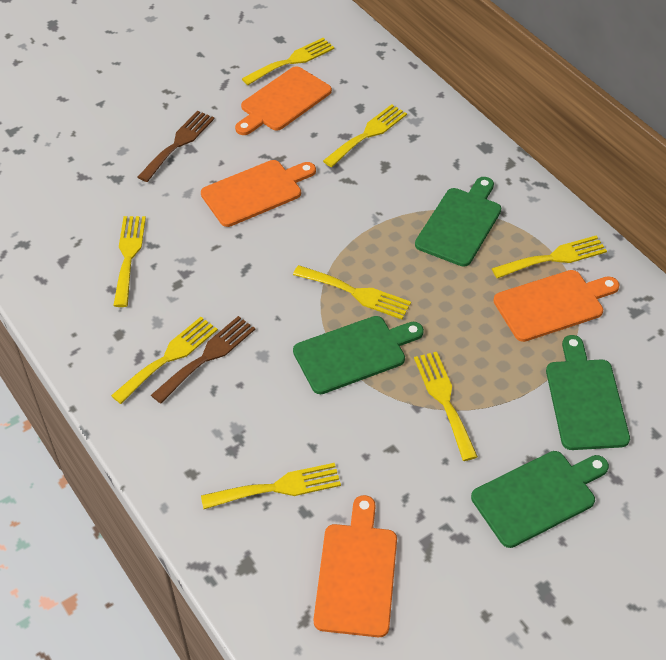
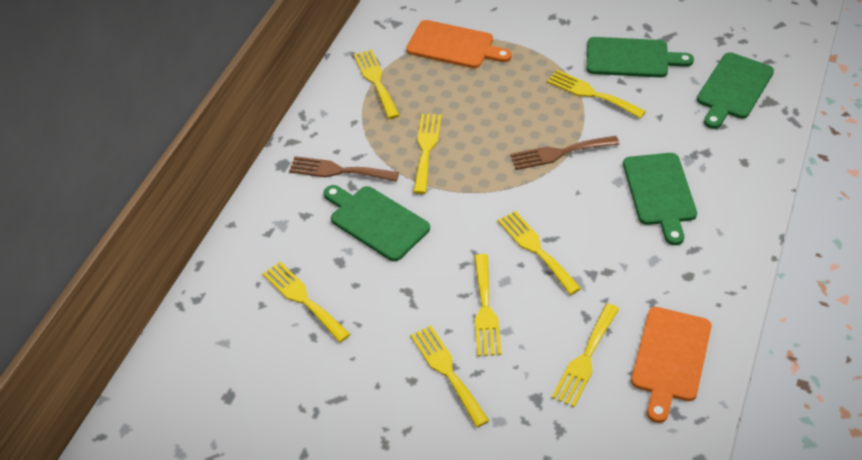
orange cutting board: 4 -> 2

